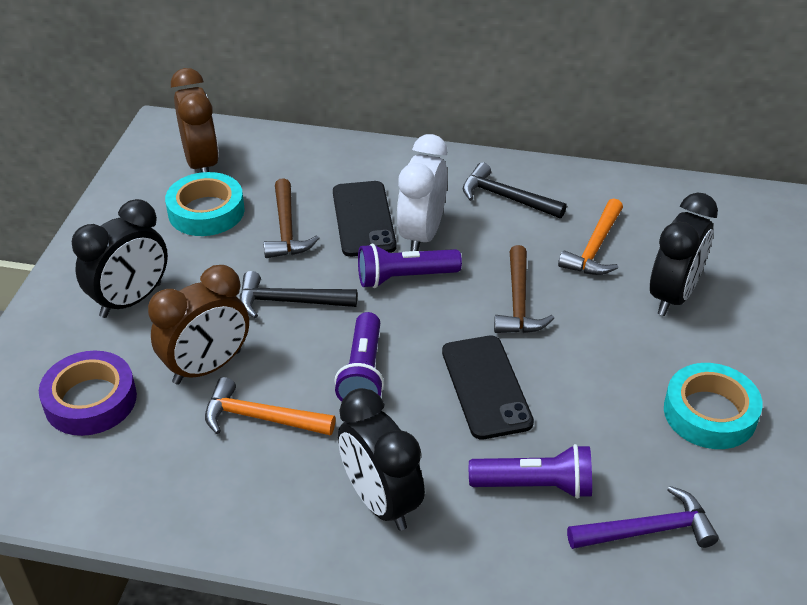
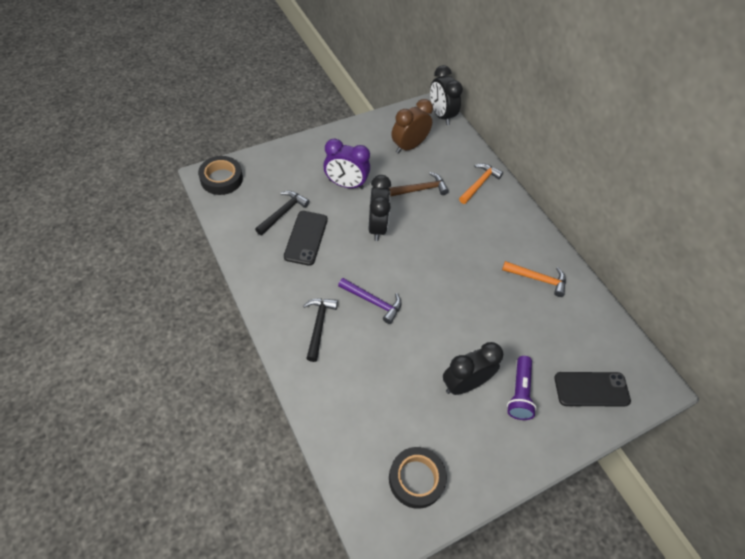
black tape: 0 -> 2
brown clock: 2 -> 1
brown hammer: 2 -> 1
purple clock: 0 -> 1
purple flashlight: 3 -> 1
purple tape: 1 -> 0
turquoise tape: 2 -> 0
white clock: 1 -> 0

